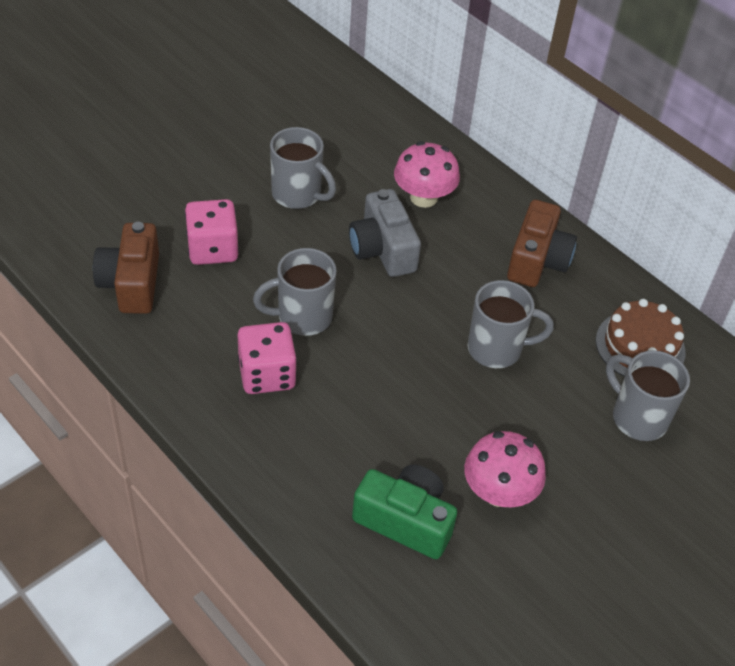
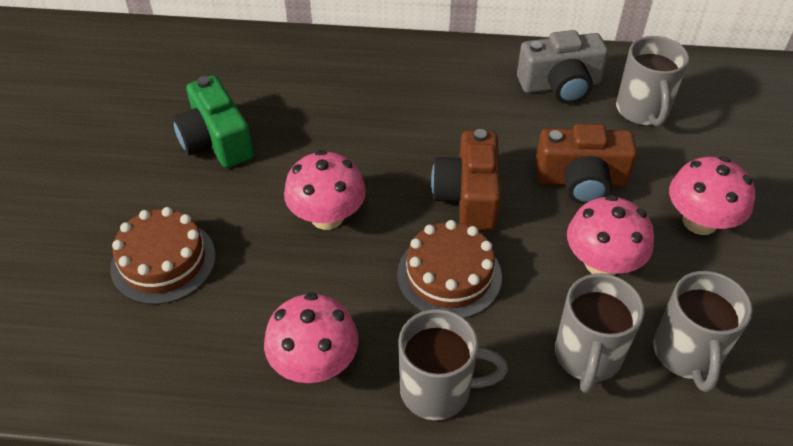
brown cake: 1 -> 2
pink dice: 2 -> 0
pink mushroom: 2 -> 4

